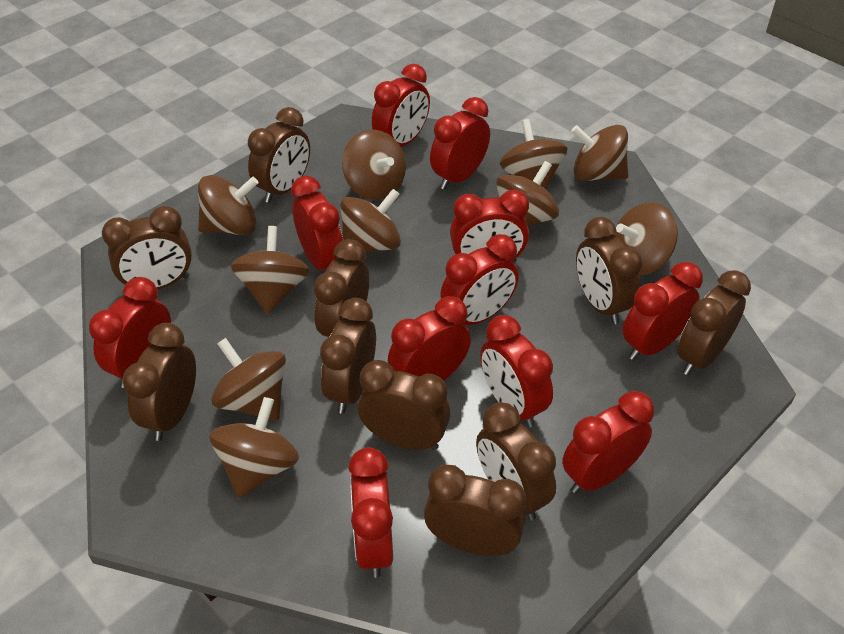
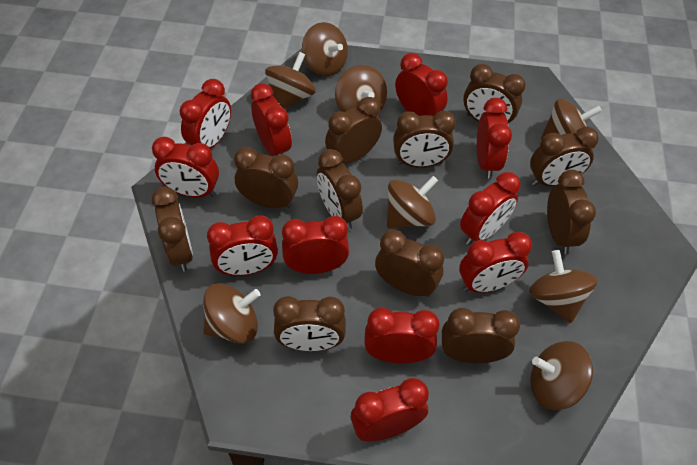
brown clock: 10 -> 11
brown spinning top: 10 -> 8

